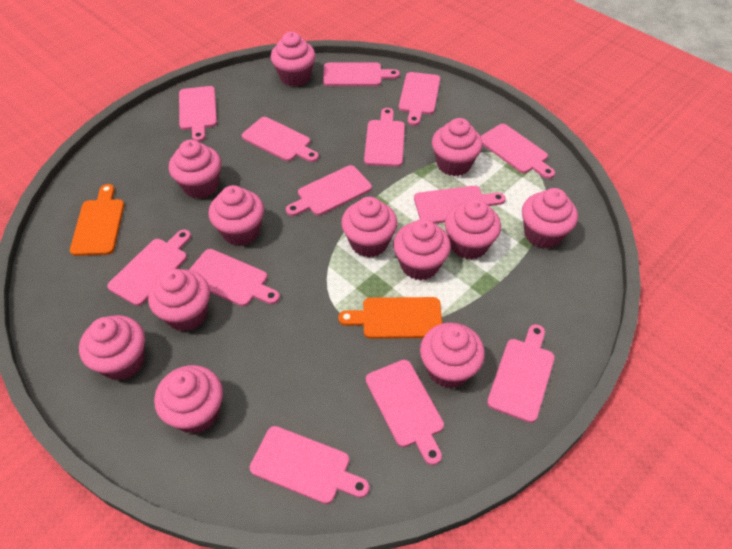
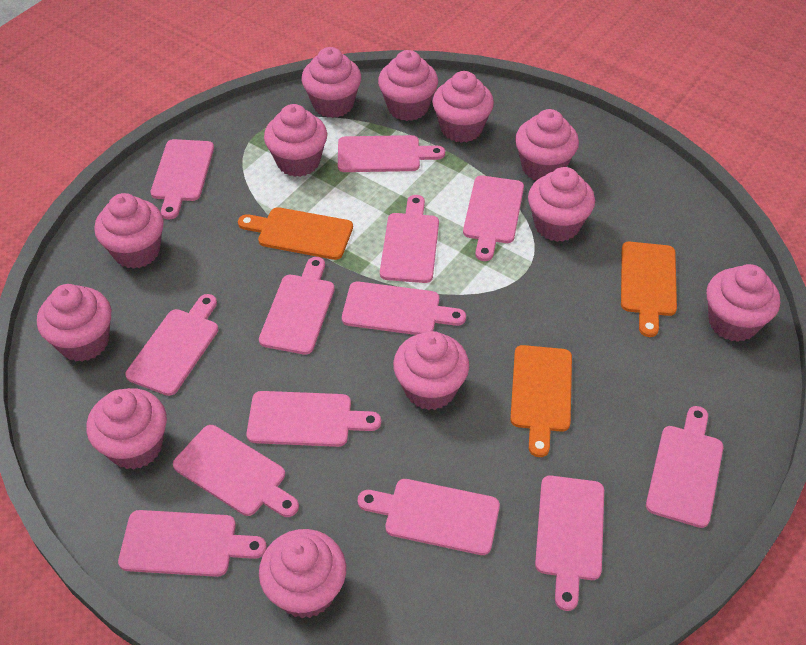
orange cutting board: 2 -> 3

